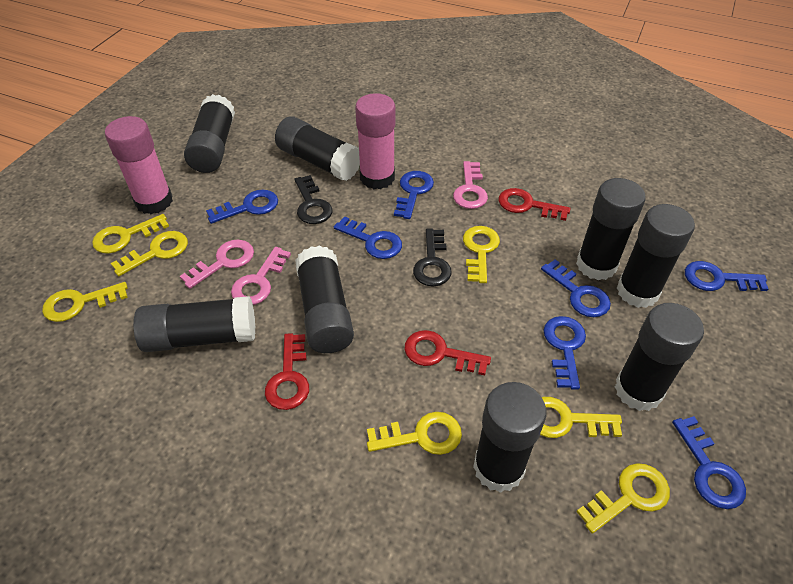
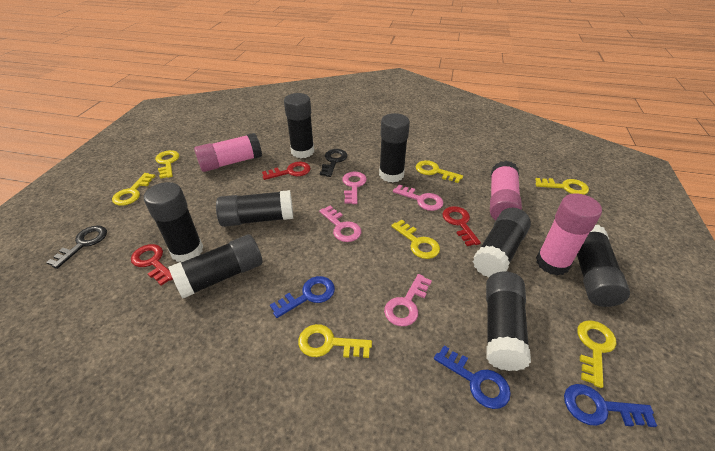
blue key: 7 -> 3
pink glue stick: 2 -> 3
pink key: 3 -> 4

